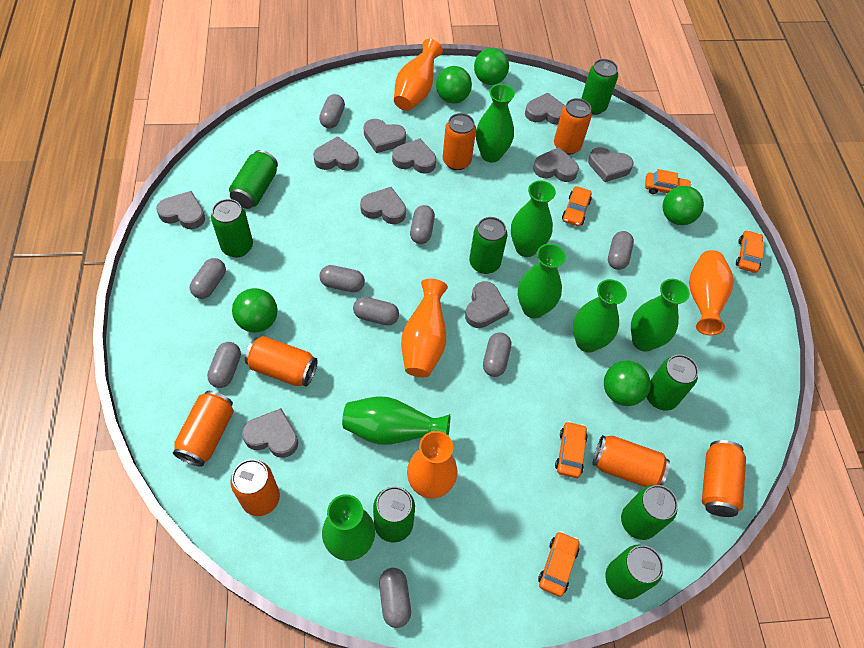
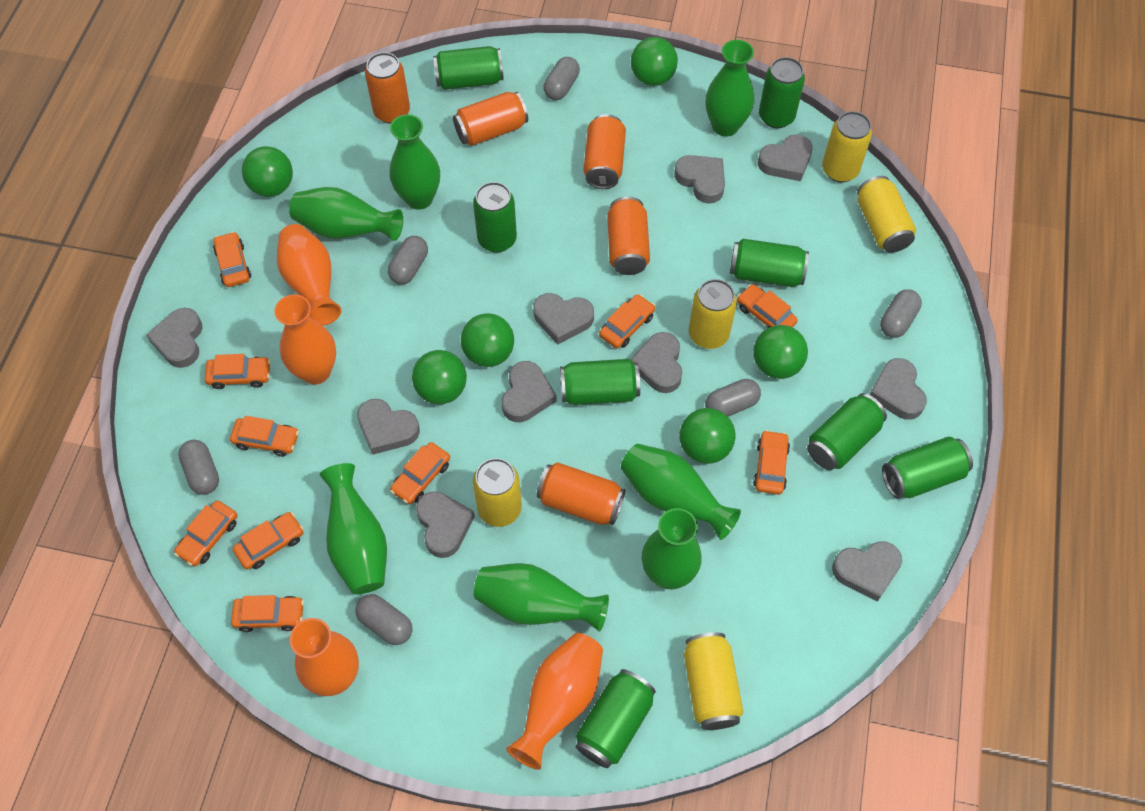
green ball: 5 -> 6
grey capsule: 9 -> 6
orange can: 7 -> 5
orange car: 5 -> 10
yellow can: 0 -> 5

